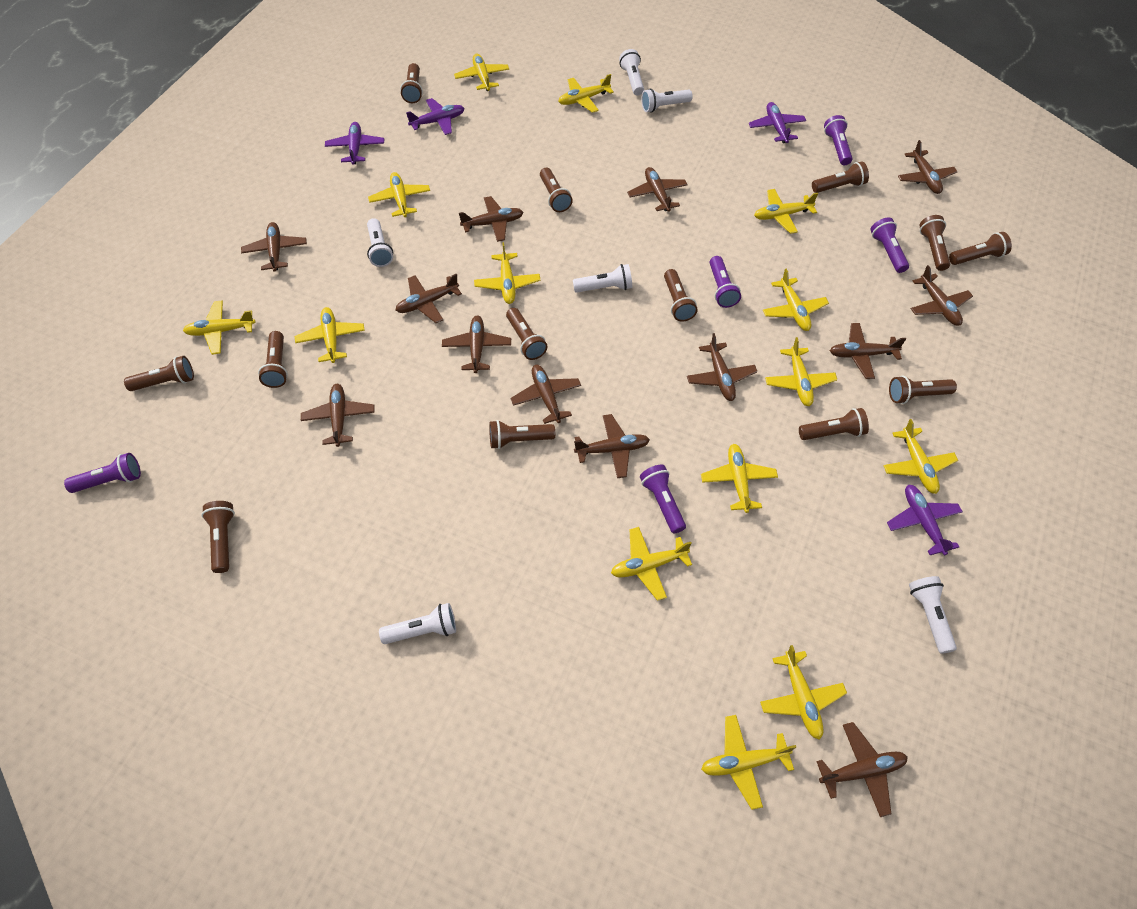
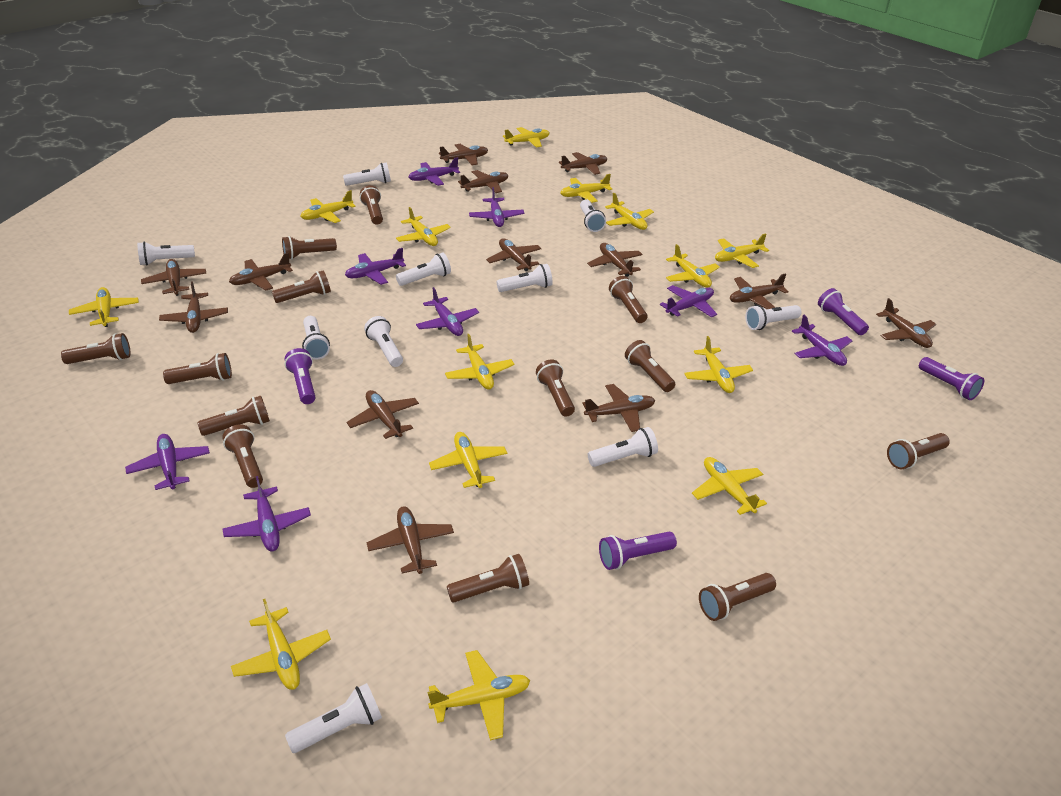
purple flashlight: 5 -> 4
purple plane: 4 -> 8
white flashlight: 6 -> 10

